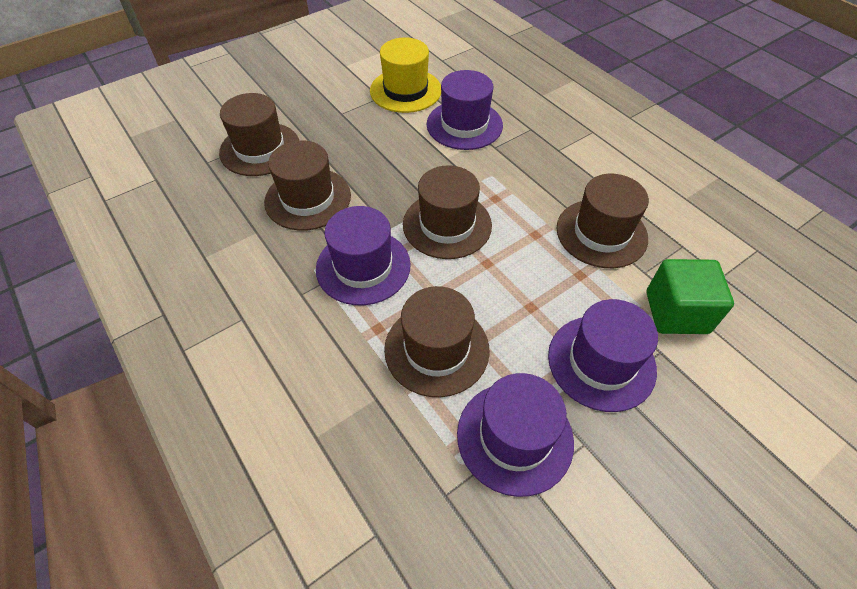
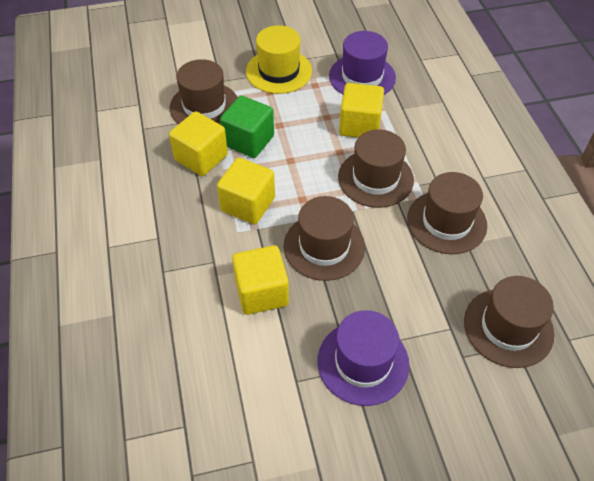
purple hat: 4 -> 2
yellow cube: 0 -> 4

